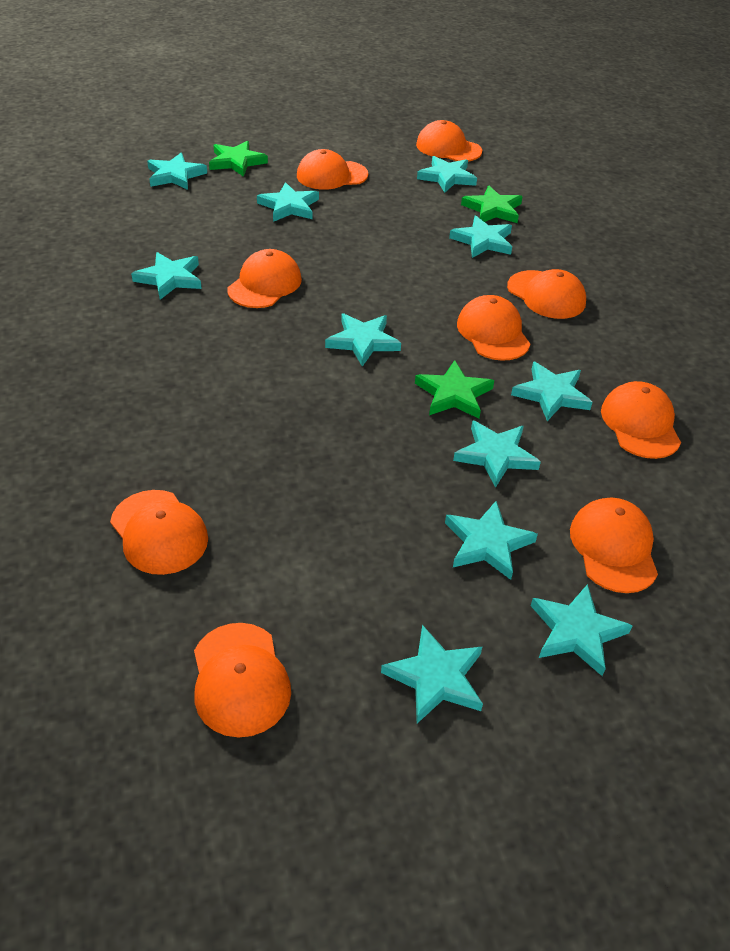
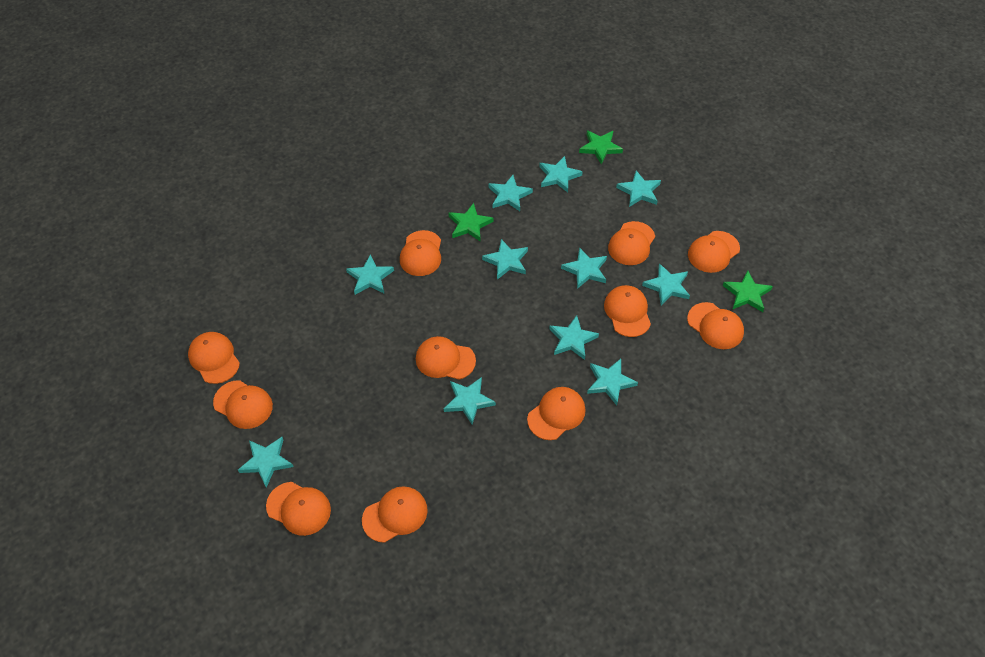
orange cap: 9 -> 11

